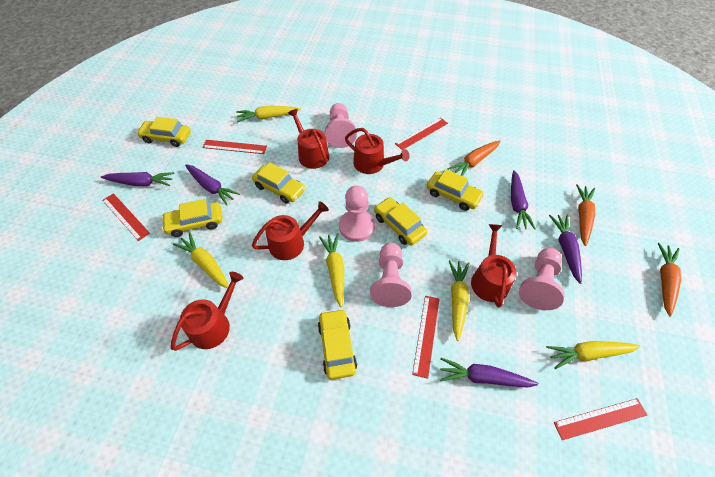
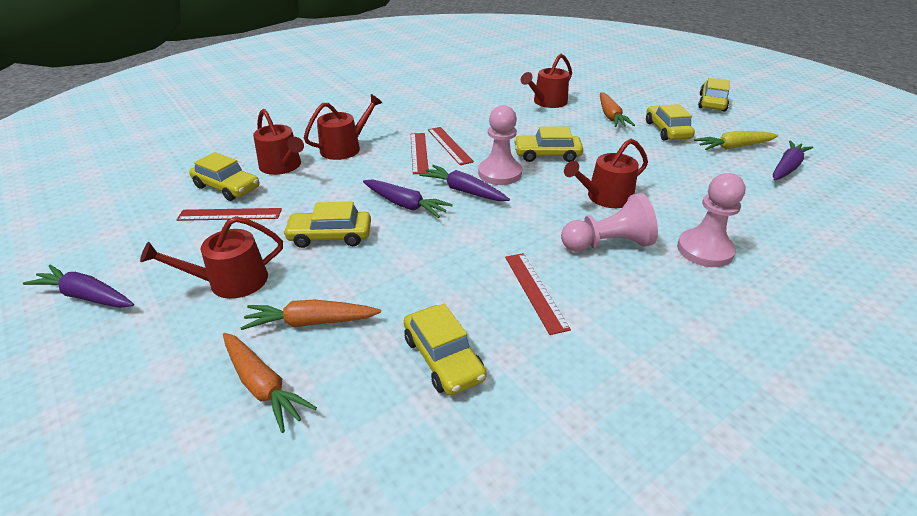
pink pawn: 4 -> 3
purple carrot: 5 -> 4
red ruler: 5 -> 4
yellow carrot: 5 -> 1

